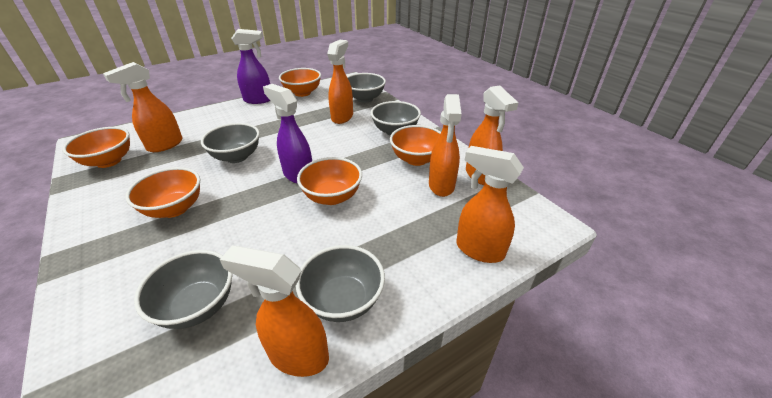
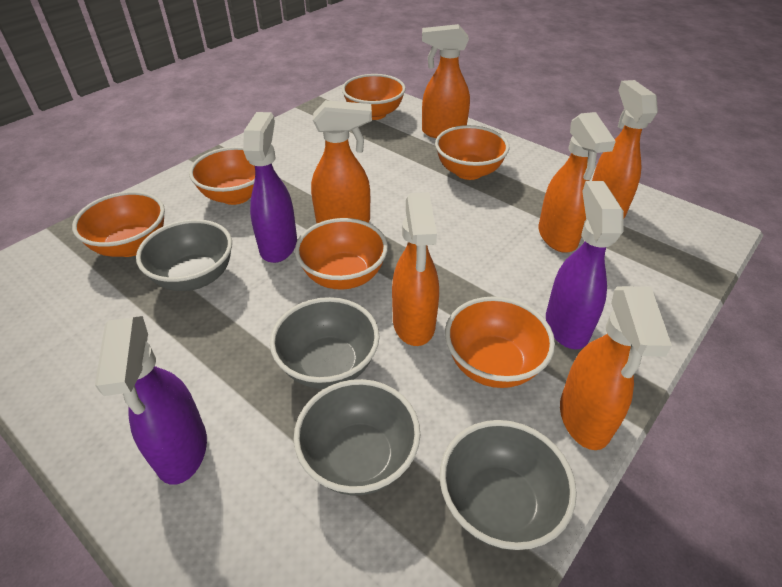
grey bowl: 5 -> 4
orange bowl: 5 -> 6
purple spray bottle: 2 -> 3

